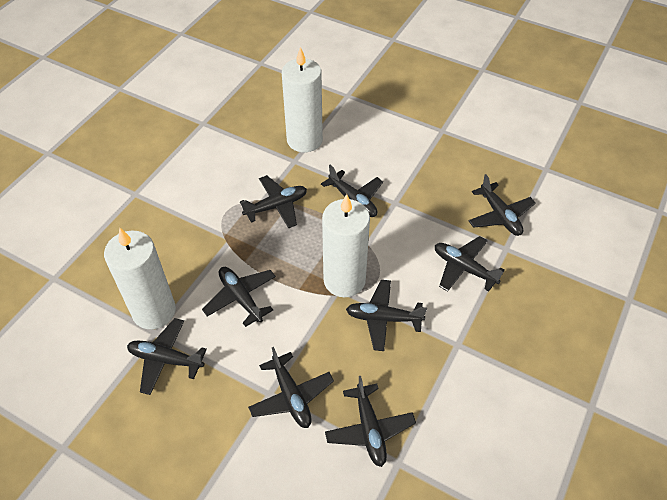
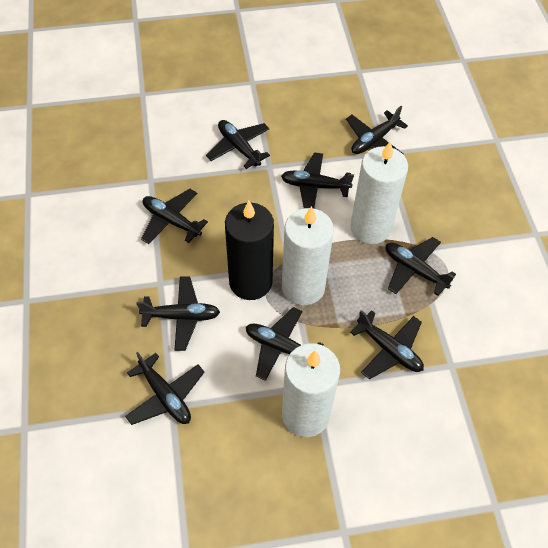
black candle: 0 -> 1

